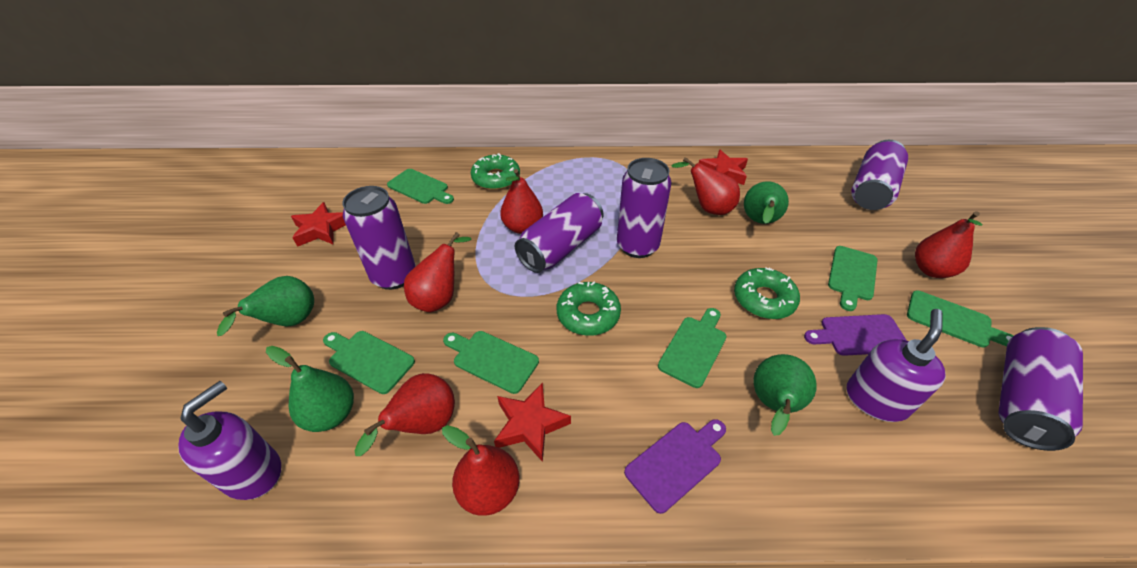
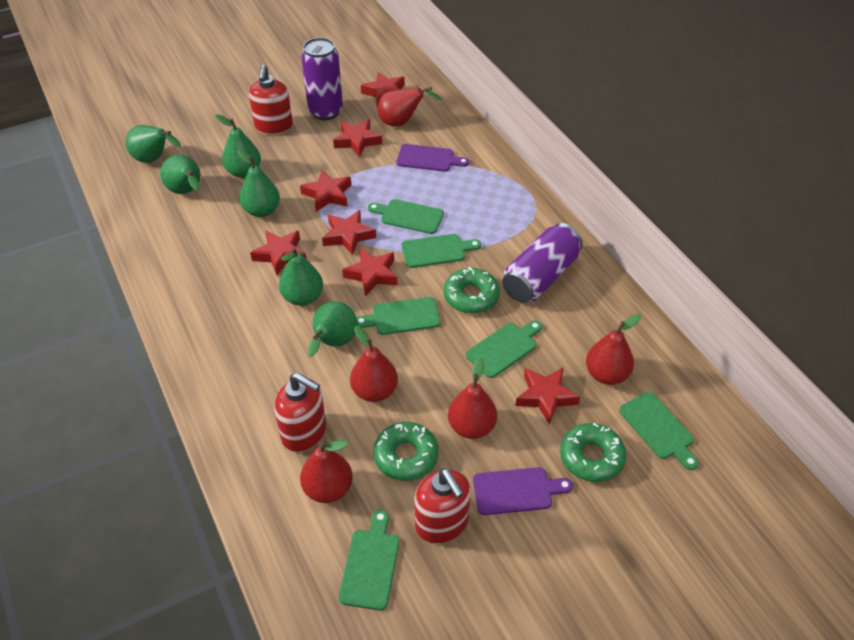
green pear: 4 -> 6
purple can: 5 -> 2
purple soap dispenser: 2 -> 0
red pear: 6 -> 5
red soap dispenser: 0 -> 3
red star: 3 -> 7

